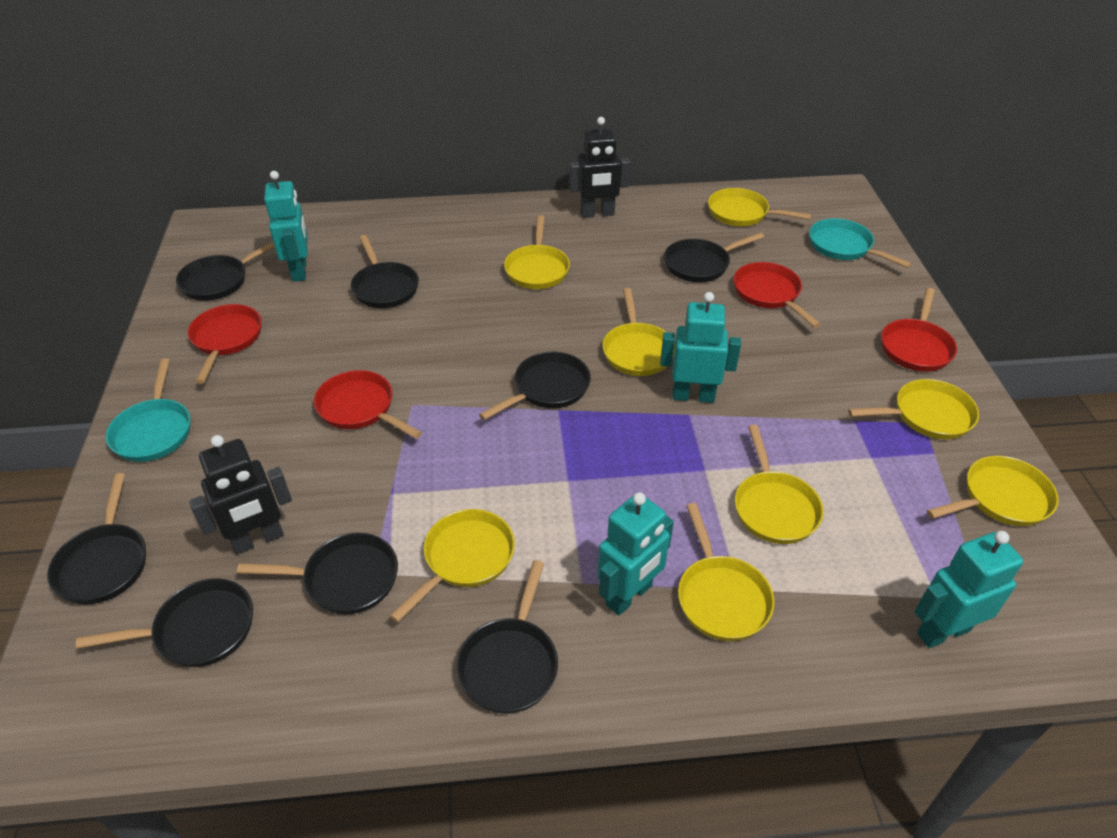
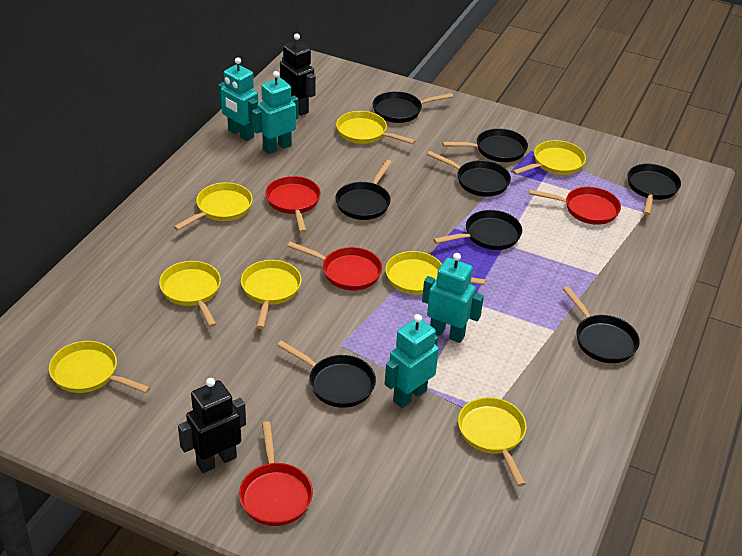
turquoise pan: 2 -> 0

